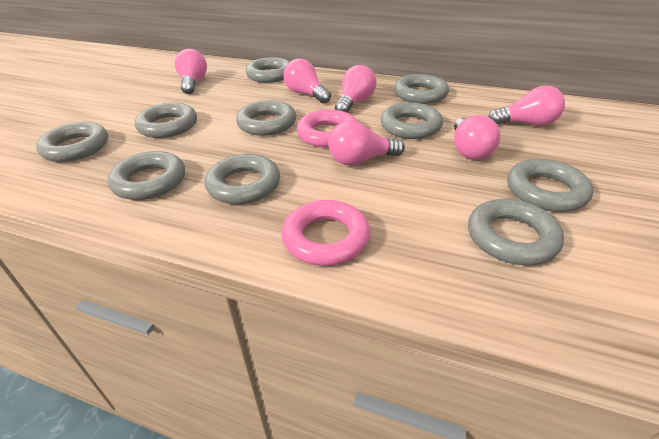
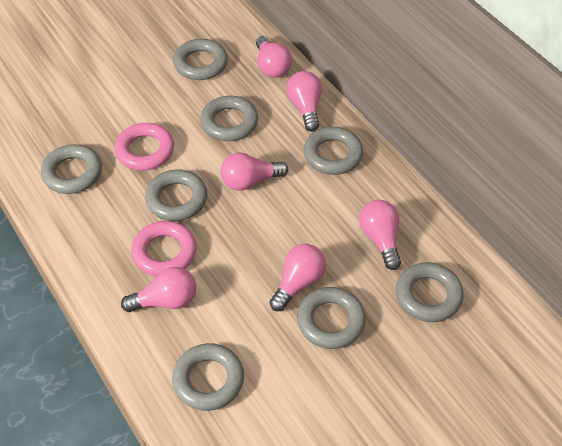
grey ring: 10 -> 8

